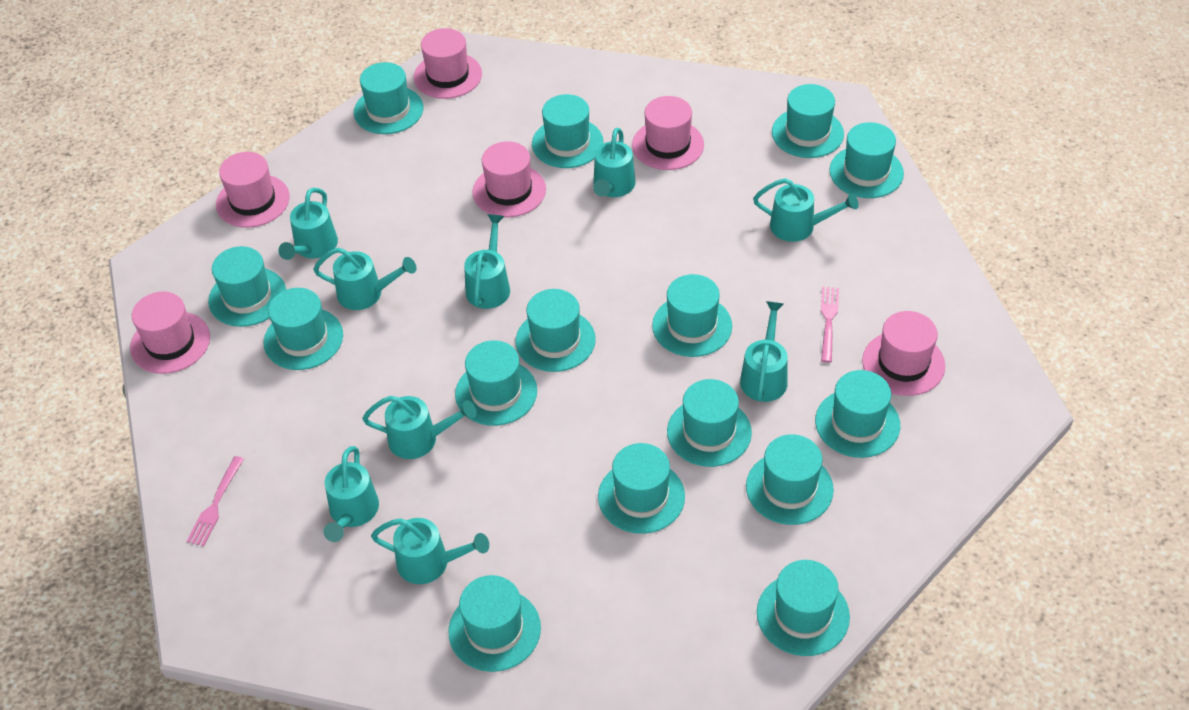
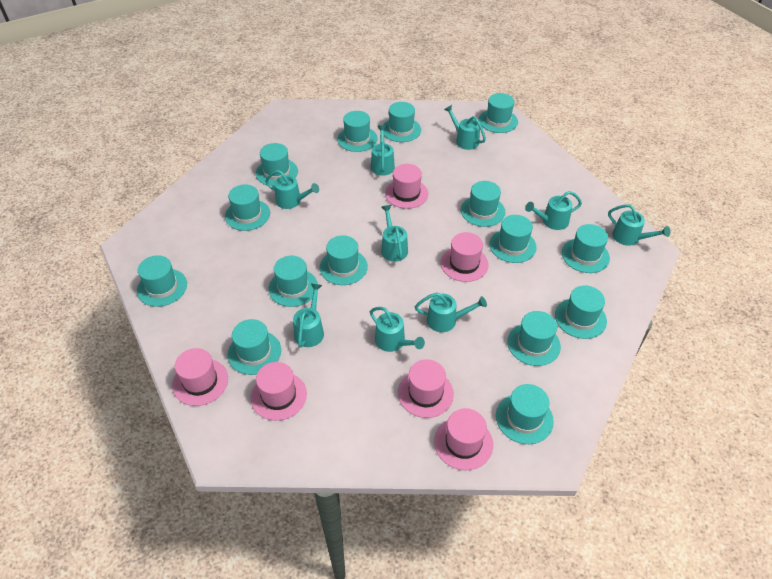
pink fork: 2 -> 0

